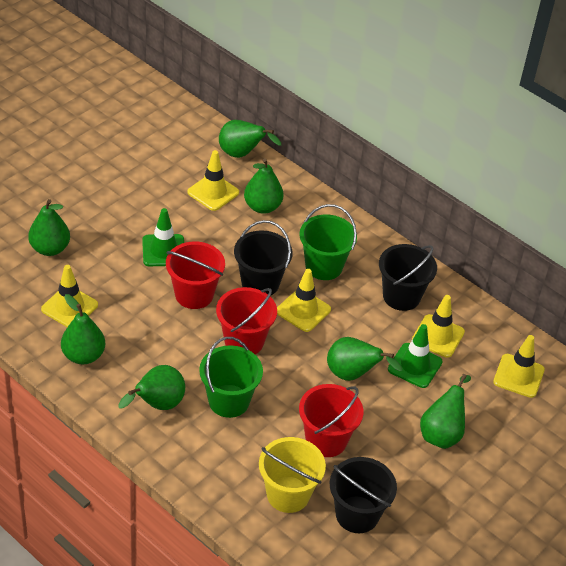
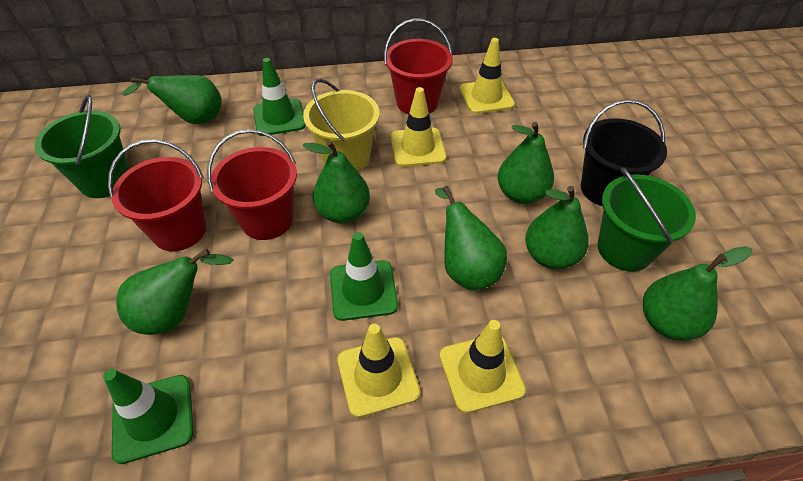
black bucket: 3 -> 1
green traffic cone: 2 -> 3
yellow traffic cone: 5 -> 4

